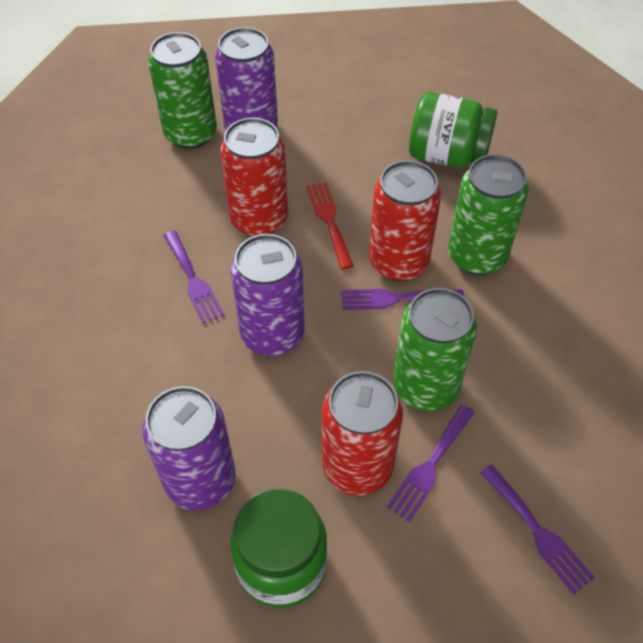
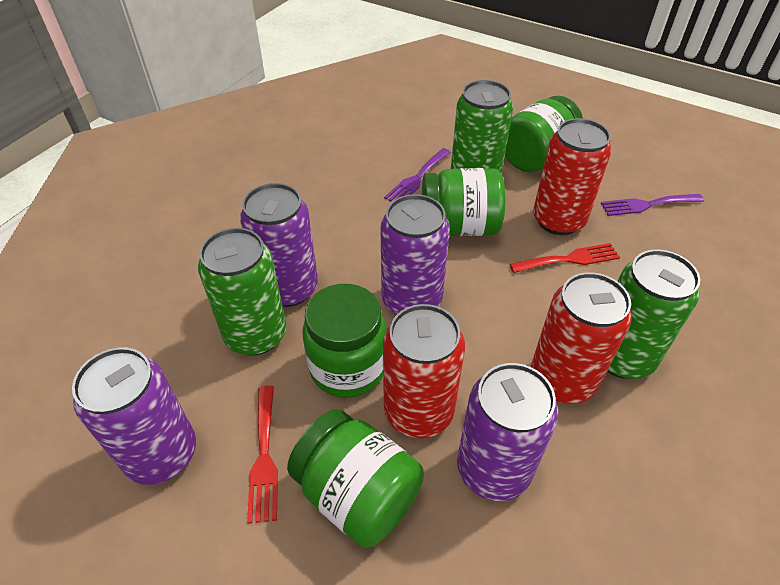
green jar: 2 -> 4
purple can: 3 -> 4
purple fork: 4 -> 2
red fork: 1 -> 2

